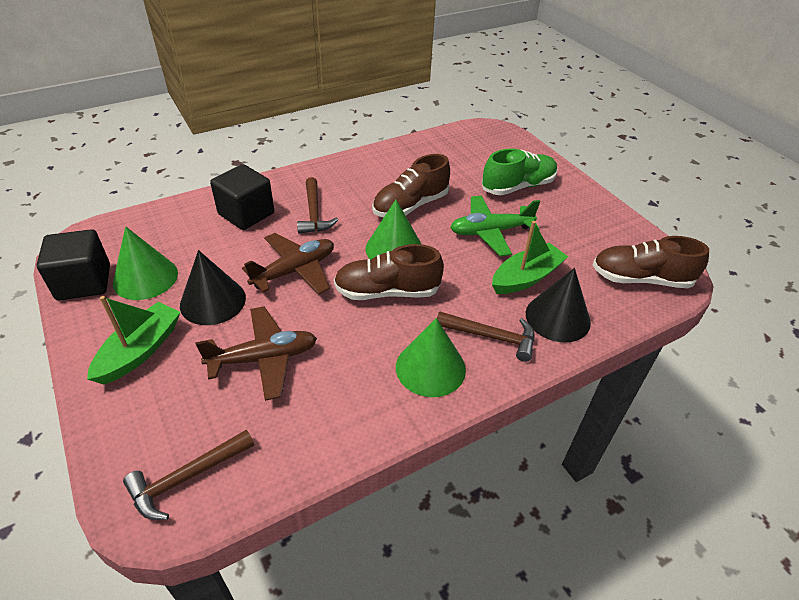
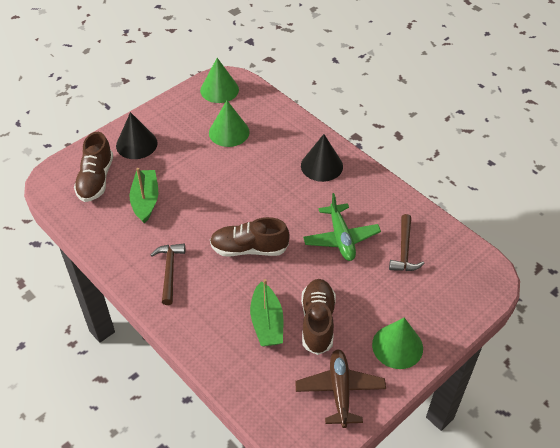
black cube: 2 -> 0
brown hammer: 3 -> 2
brown plane: 2 -> 1
green shoe: 1 -> 0

